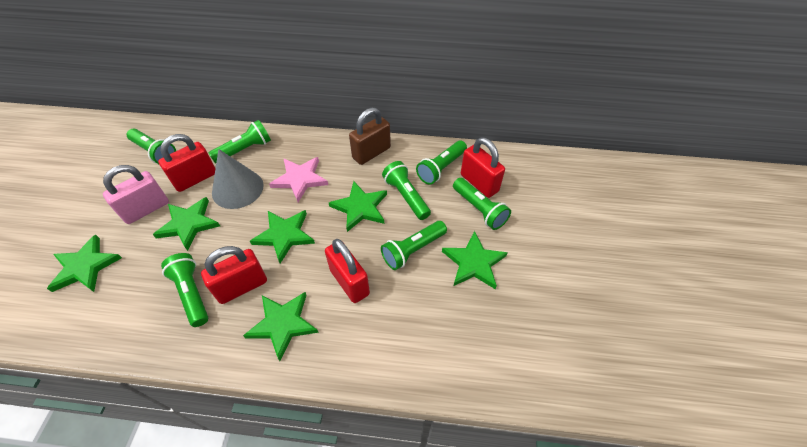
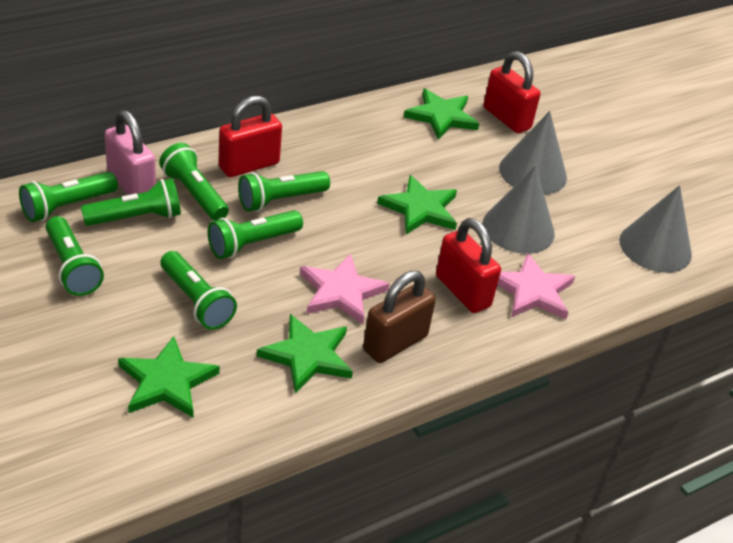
green star: 6 -> 4
grey cone: 1 -> 3
pink star: 1 -> 2
red padlock: 4 -> 3

